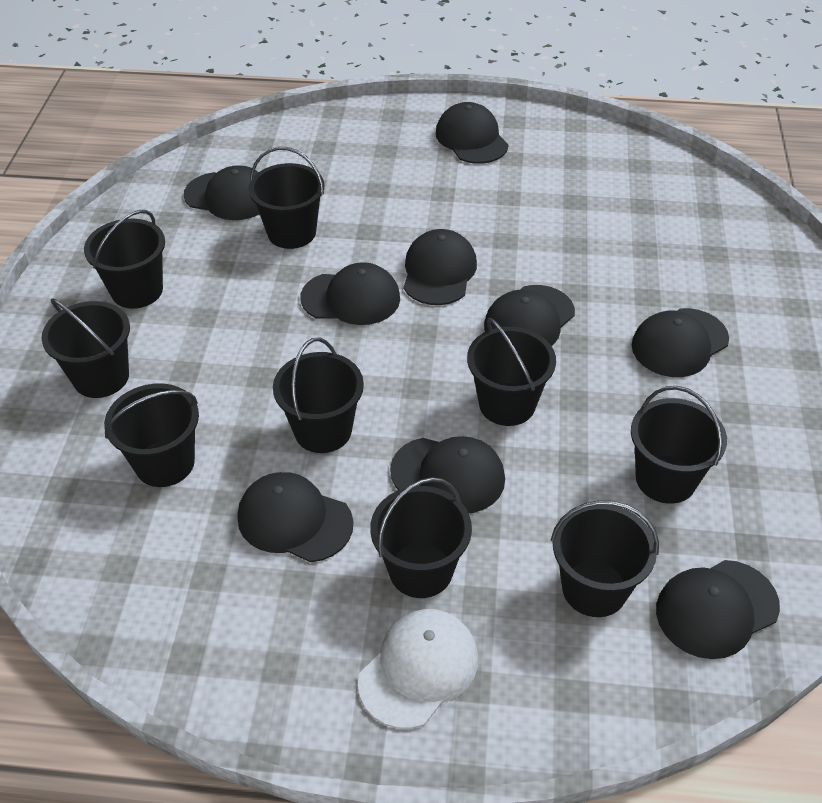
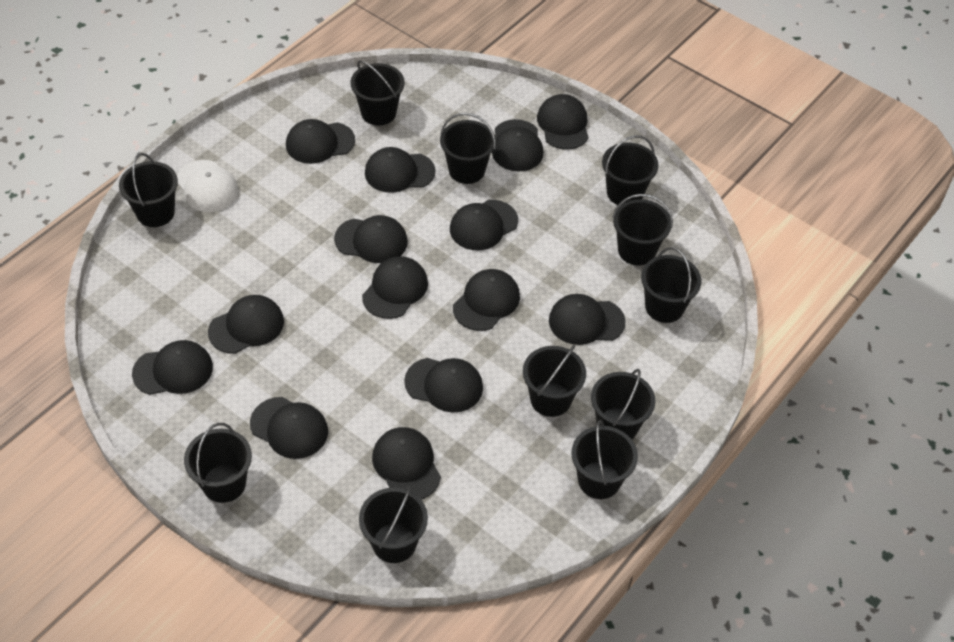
black bucket: 9 -> 11
black cap: 9 -> 14

